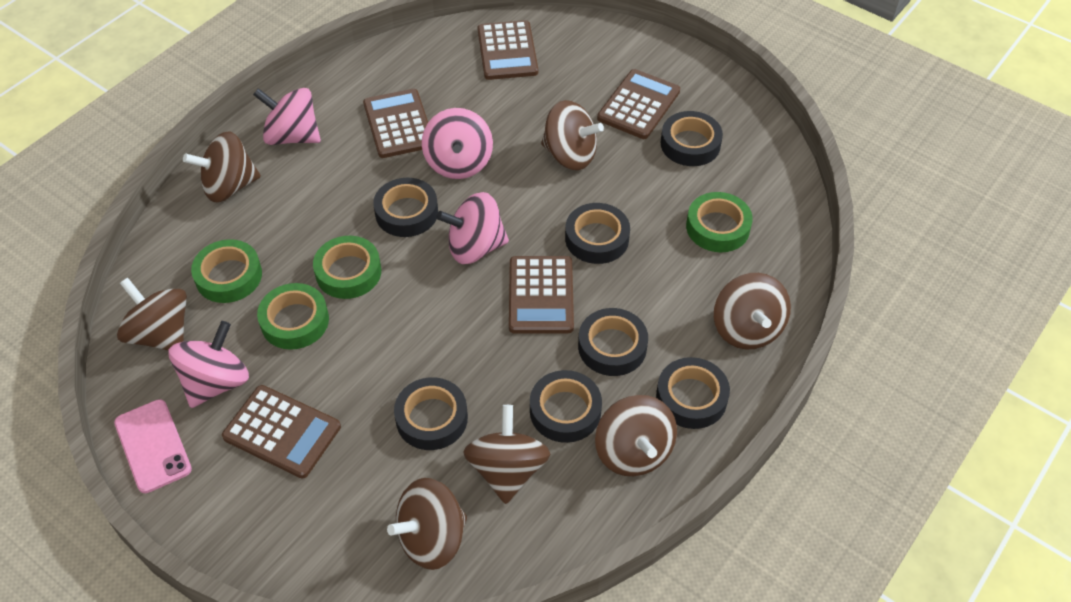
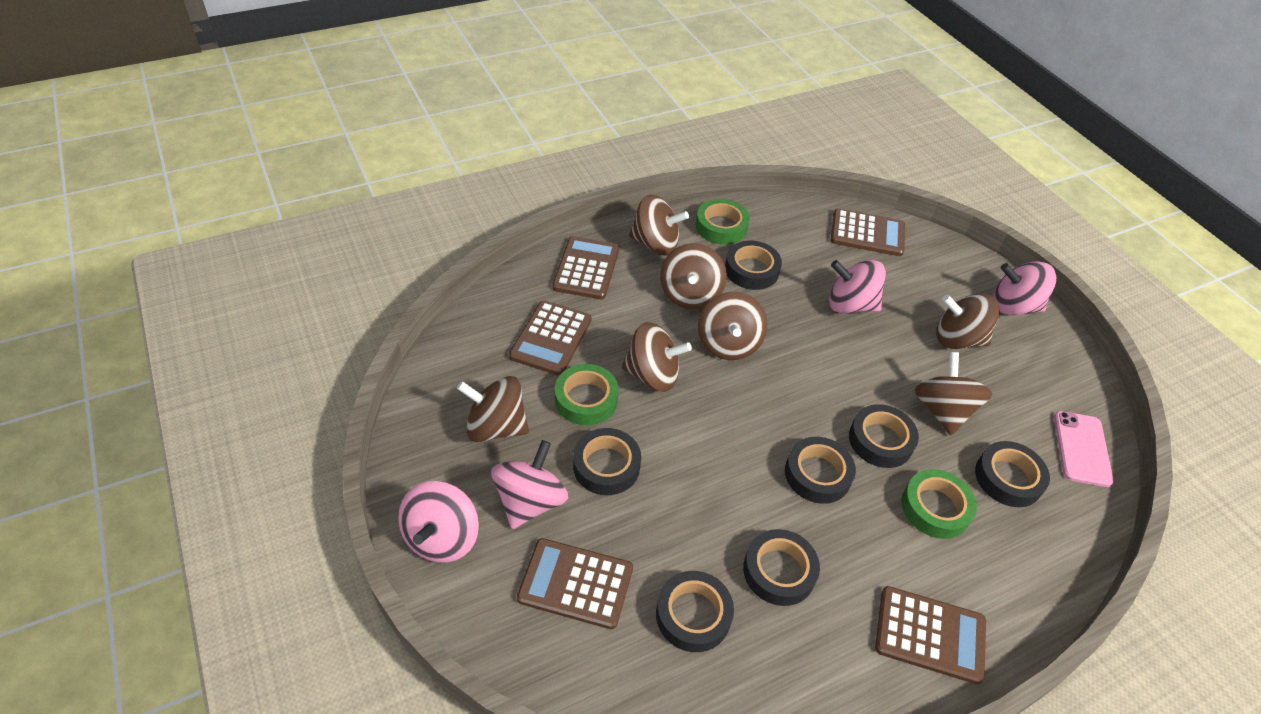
green tape: 4 -> 3

